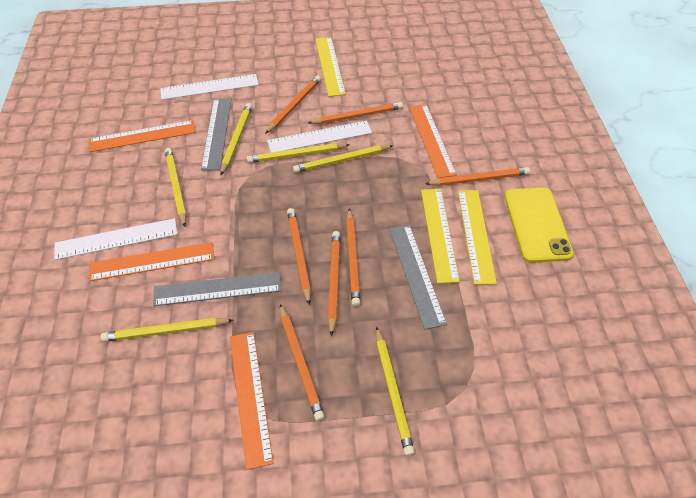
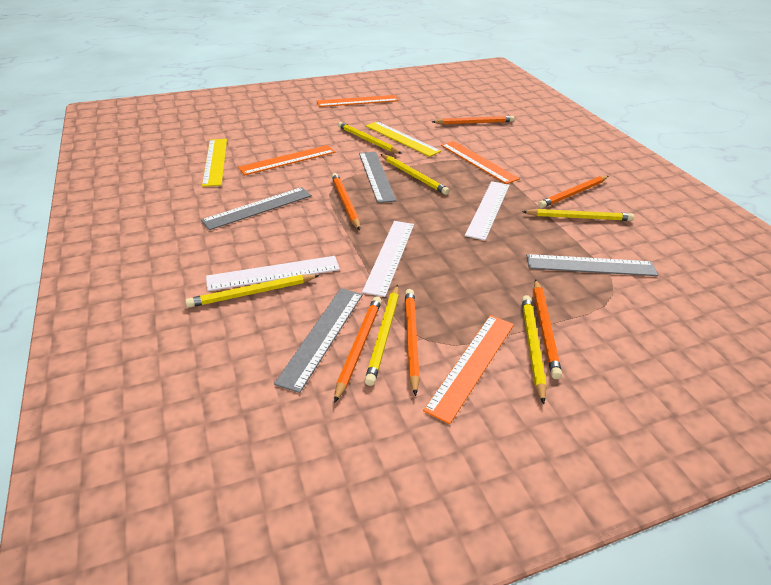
grey ruler: 3 -> 4
orange pencil: 7 -> 6
yellow phone: 1 -> 0
yellow ruler: 3 -> 2

